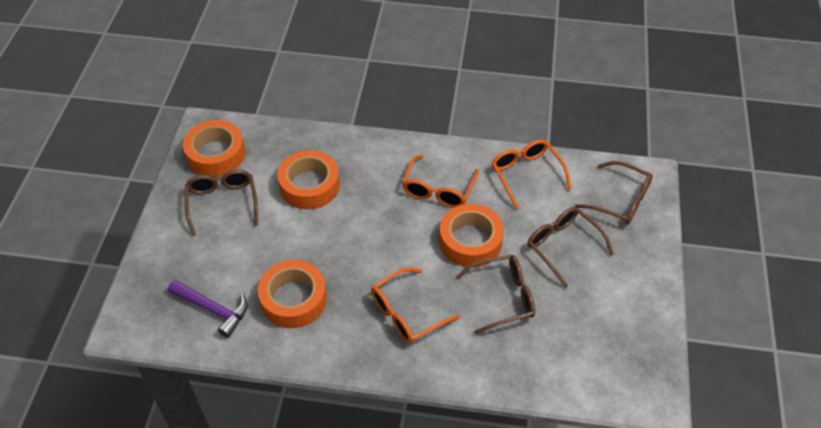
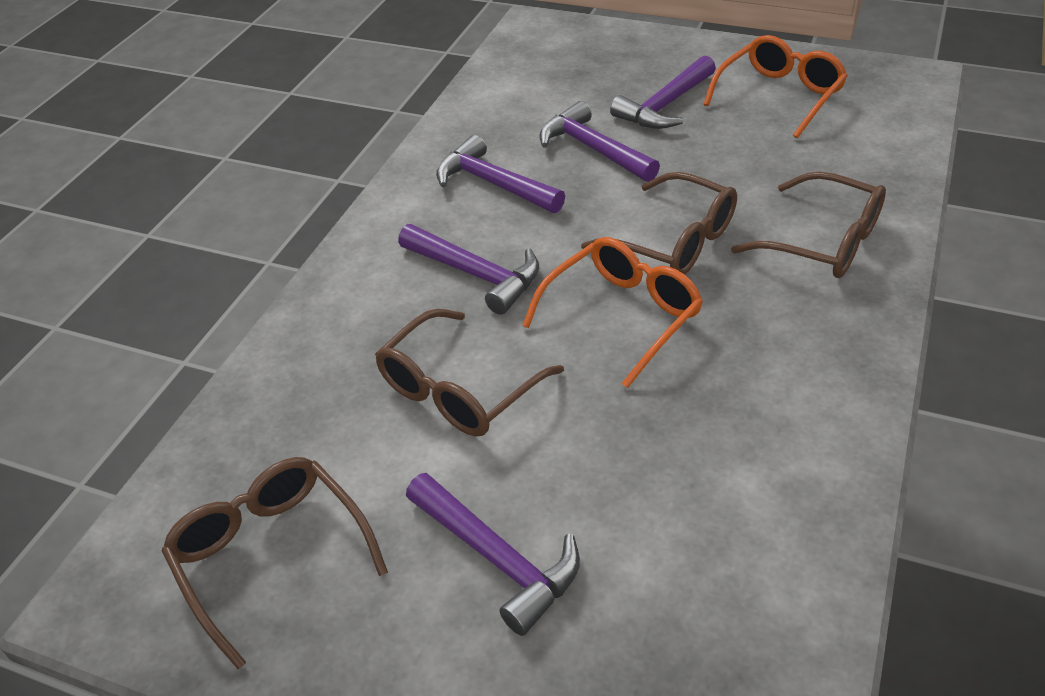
orange glasses: 3 -> 2
orange tape: 4 -> 0
purple hammer: 1 -> 5

